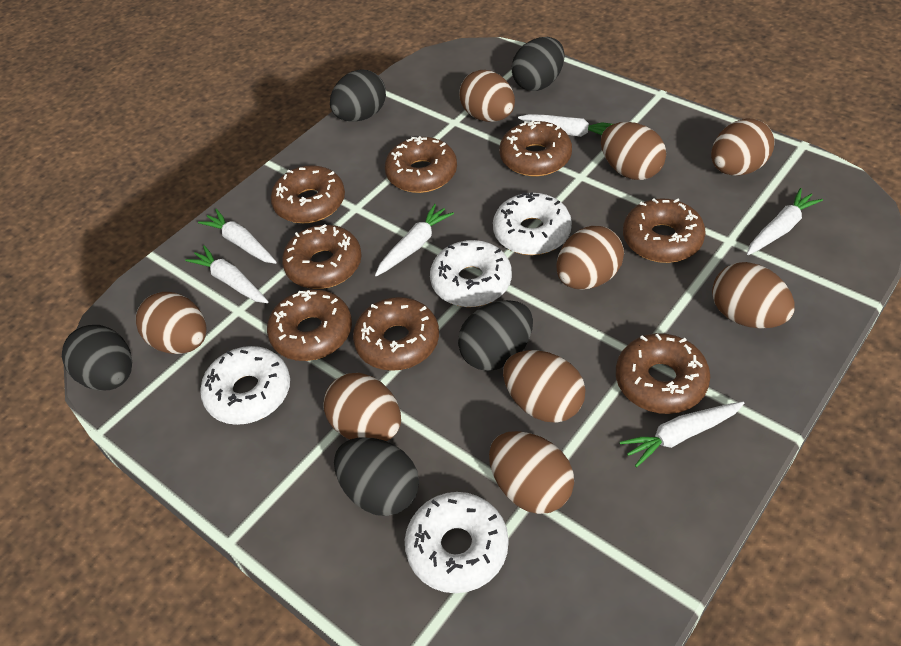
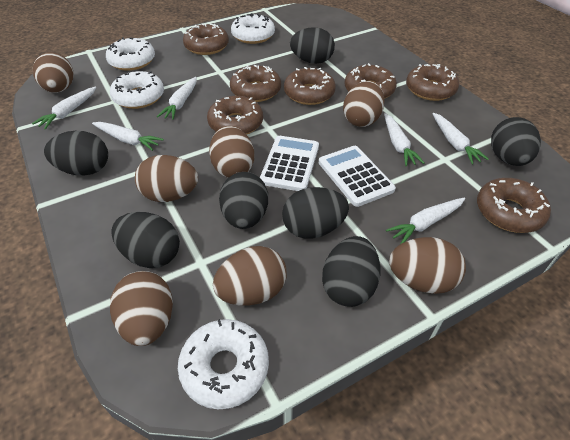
black egg: 5 -> 7
brown donut: 8 -> 7
brown egg: 9 -> 7
white calculator: 0 -> 2

